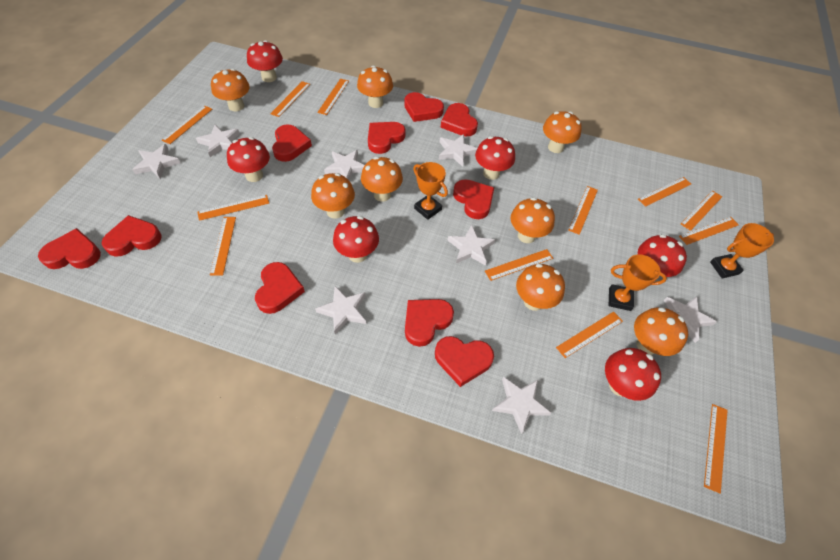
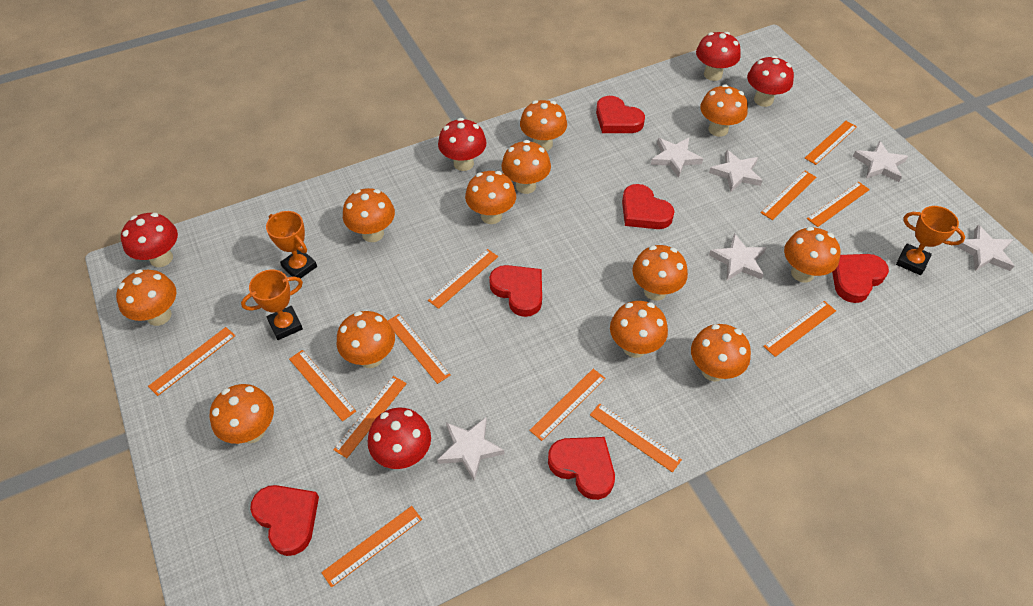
orange mushroom: 8 -> 12
red heart: 10 -> 6
red mushroom: 6 -> 5
white star: 8 -> 6

